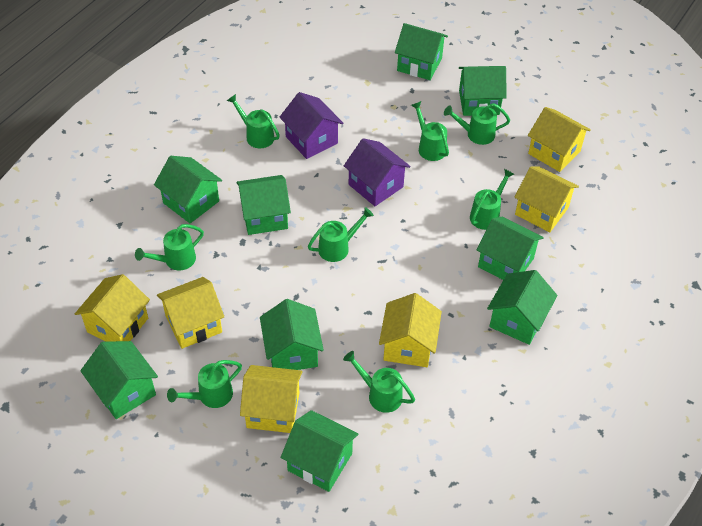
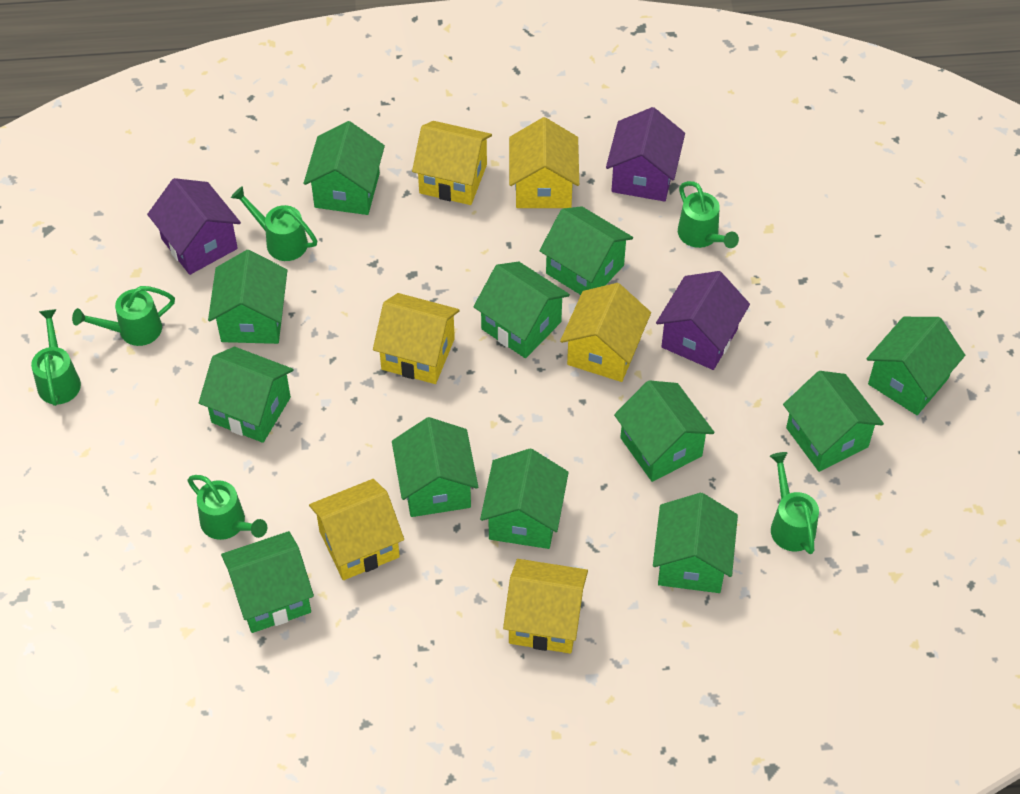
green house: 9 -> 12
green watering can: 8 -> 6
purple house: 2 -> 3

